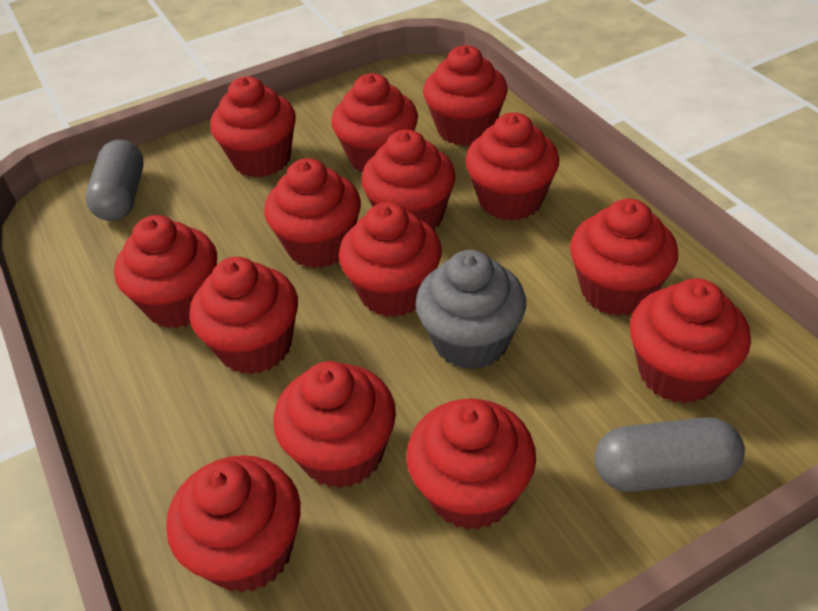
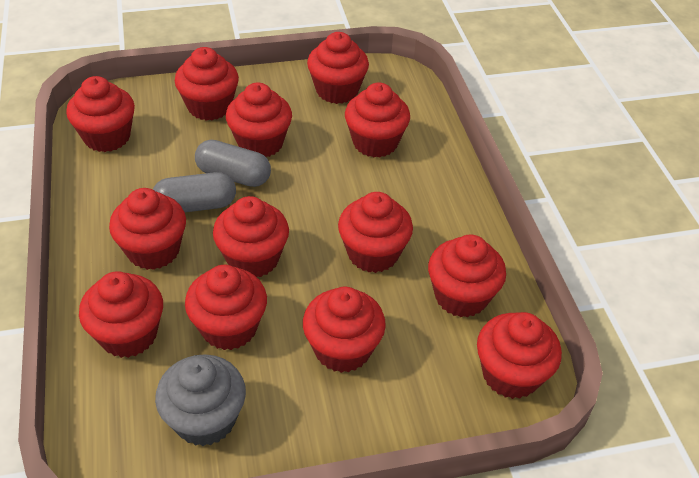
red cupcake: 14 -> 13

